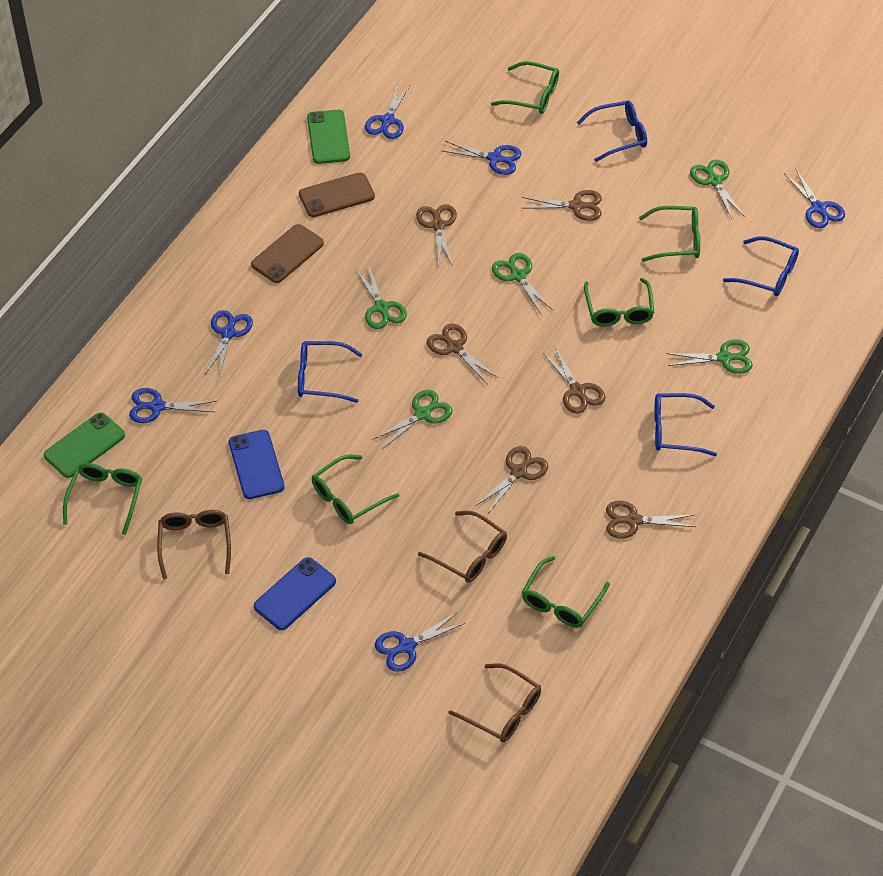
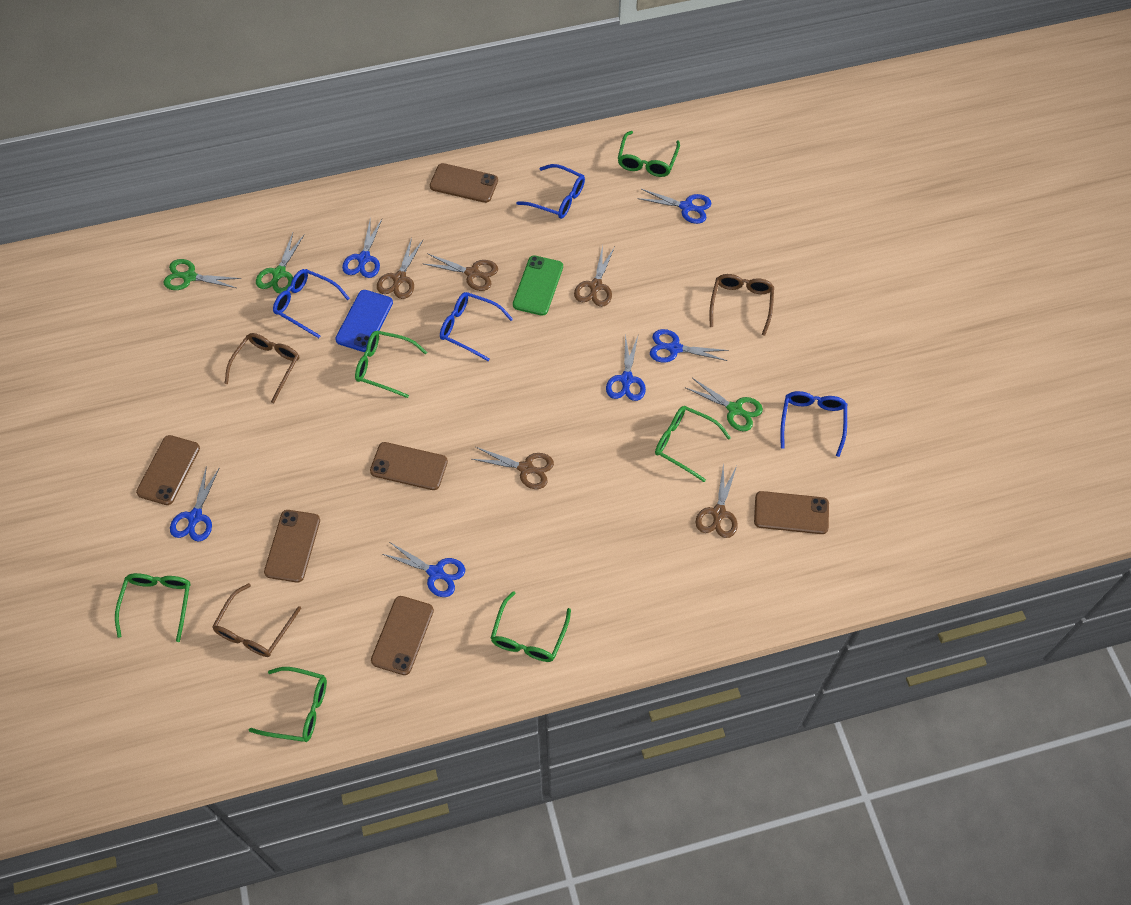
blue phone: 2 -> 1
brown phone: 2 -> 6
brown scissors: 6 -> 5
green phone: 2 -> 1
green scissors: 5 -> 3

